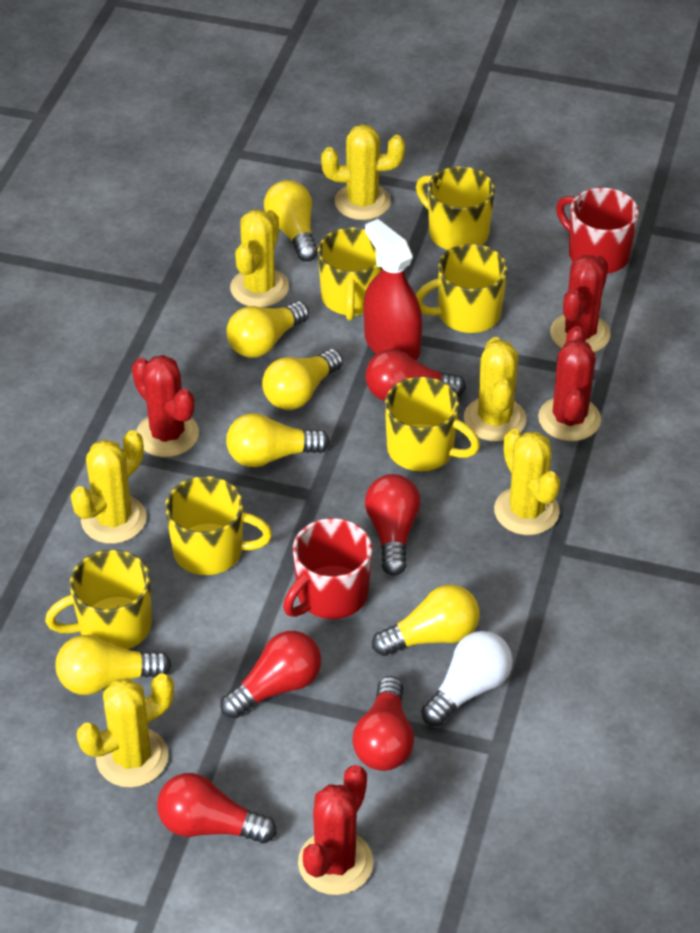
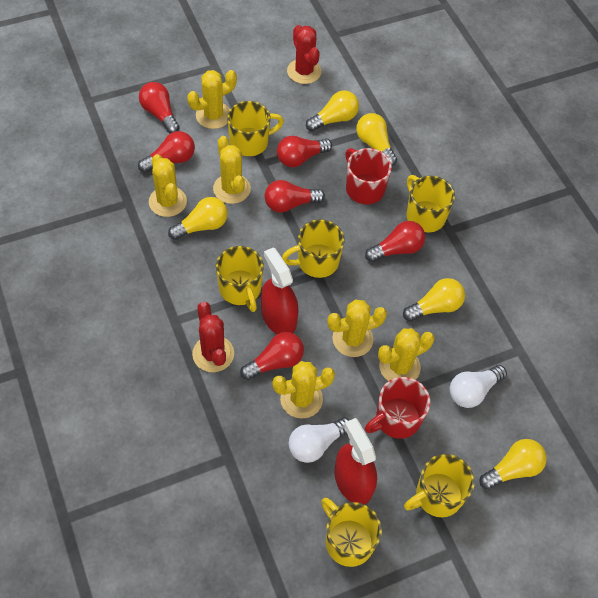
red cactus: 4 -> 2
red light bulb: 5 -> 6
red spray bottle: 1 -> 2
white light bulb: 1 -> 2
yellow light bulb: 6 -> 5

